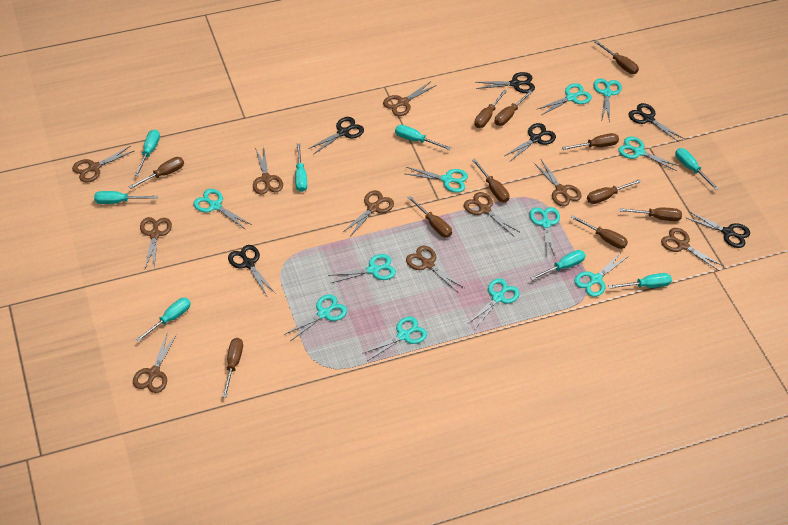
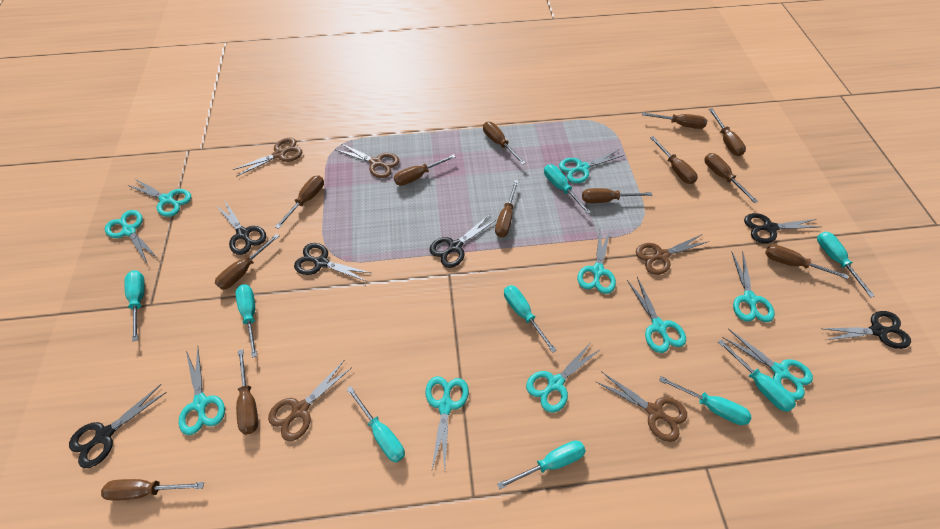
brown scissors: 10 -> 5
brown screwdriver: 11 -> 13
turquoise scissors: 11 -> 10
turquoise screwdriver: 8 -> 9

